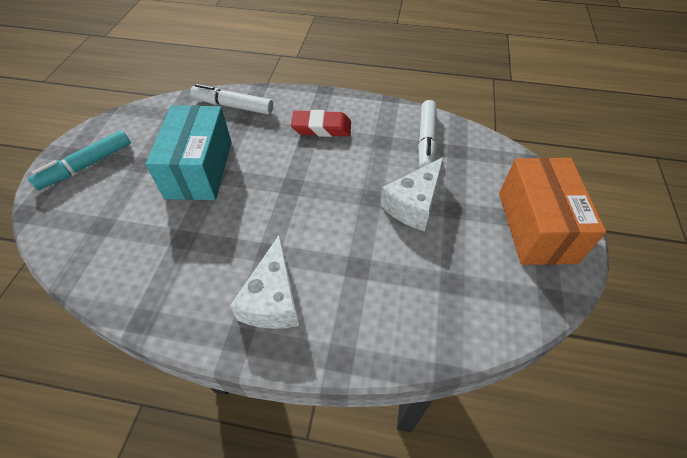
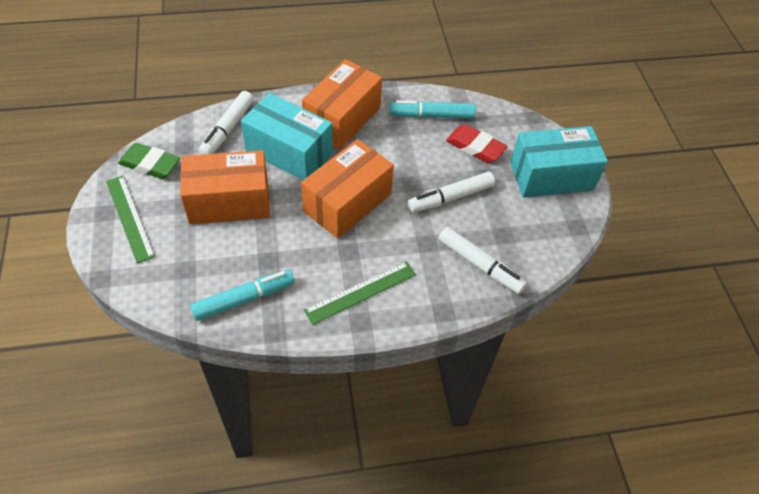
green eraser: 0 -> 1
green ruler: 0 -> 2
orange box: 1 -> 3
turquoise box: 1 -> 2
turquoise marker: 1 -> 2
white cheese: 2 -> 0
white marker: 2 -> 3

